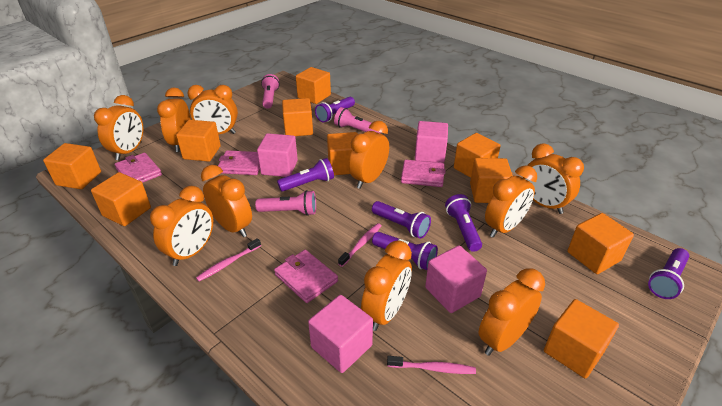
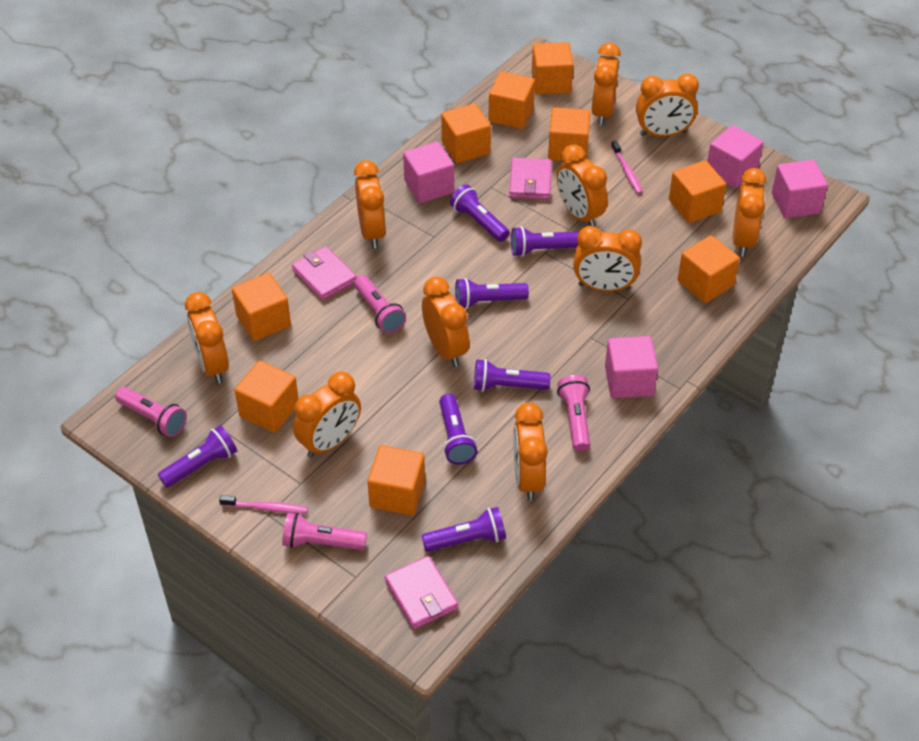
orange cube: 10 -> 9
pink flashlight: 3 -> 4
pink toothbrush: 3 -> 2
pink wallet: 4 -> 3
purple flashlight: 6 -> 7

